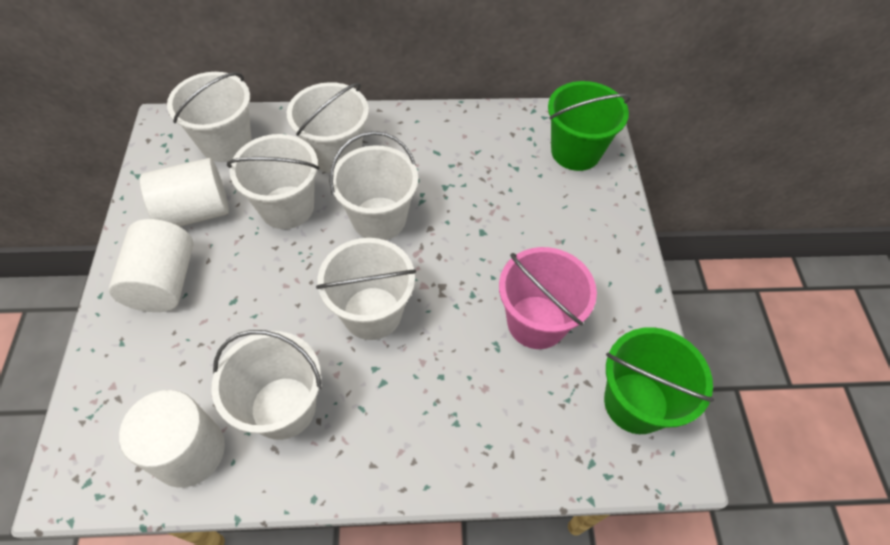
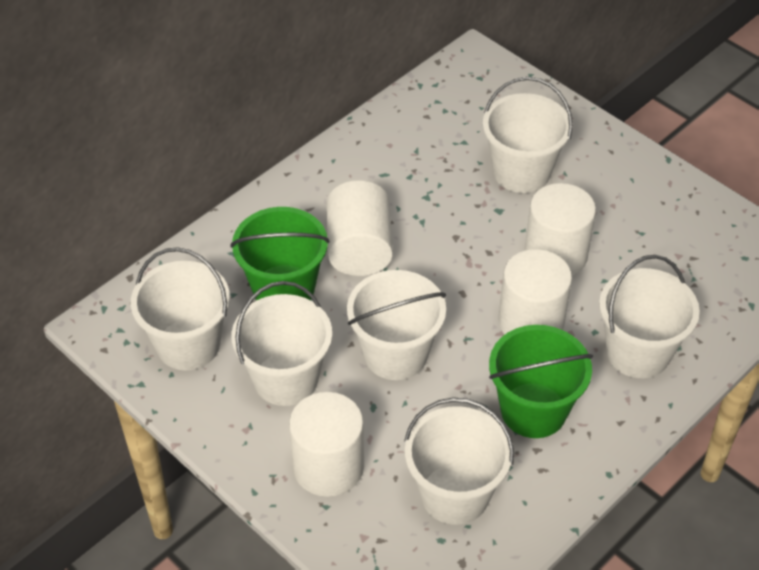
pink bucket: 1 -> 0
white cylinder: 3 -> 4

